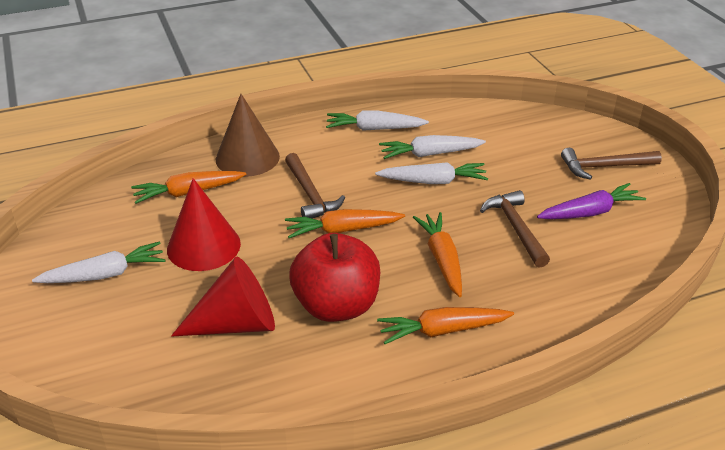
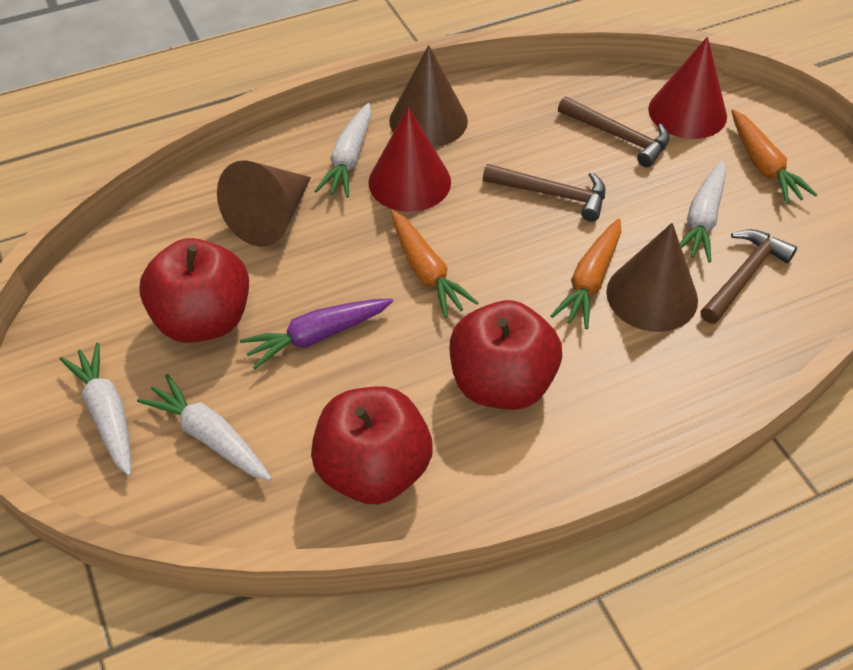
brown cone: 1 -> 3
orange carrot: 4 -> 3
red apple: 1 -> 3

